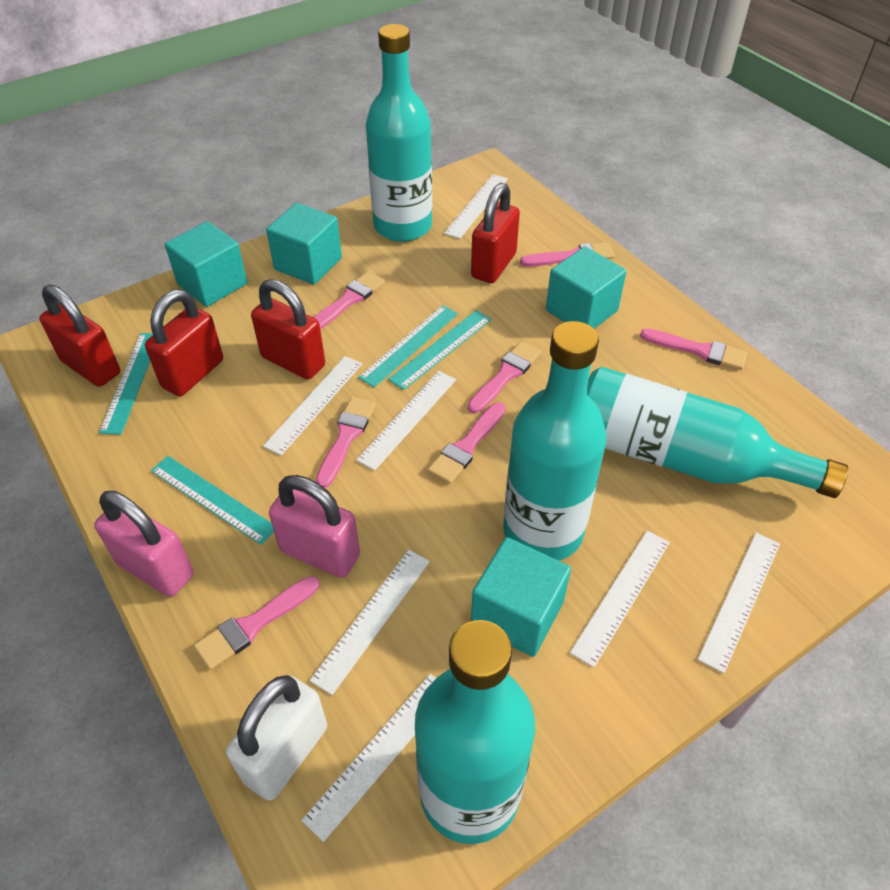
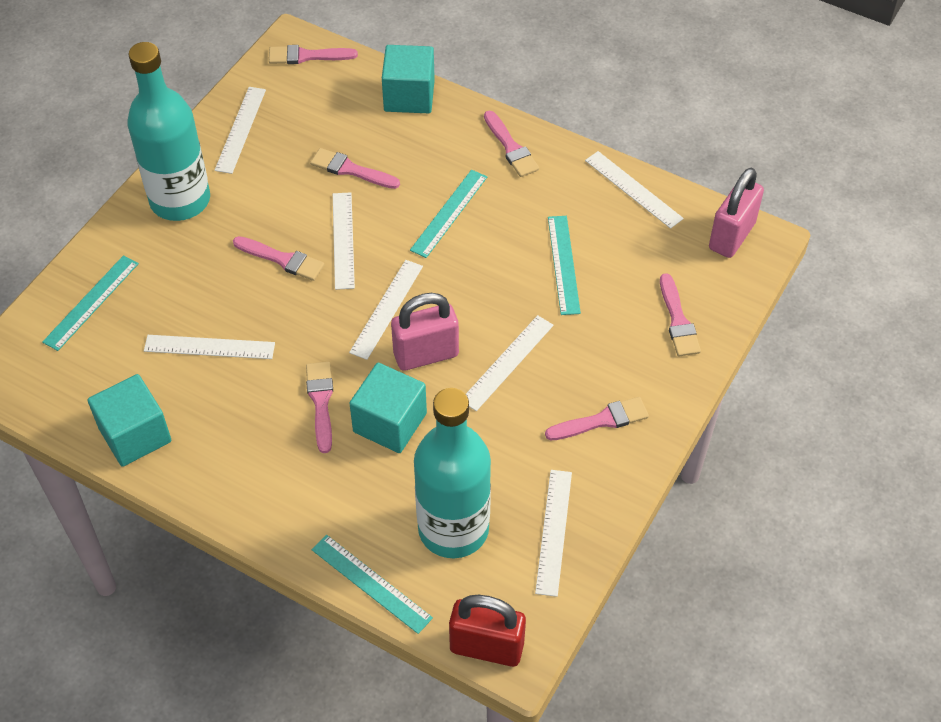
red padlock: 4 -> 1
turquoise bottle: 4 -> 2
turquoise cube: 4 -> 3
white padlock: 1 -> 0

